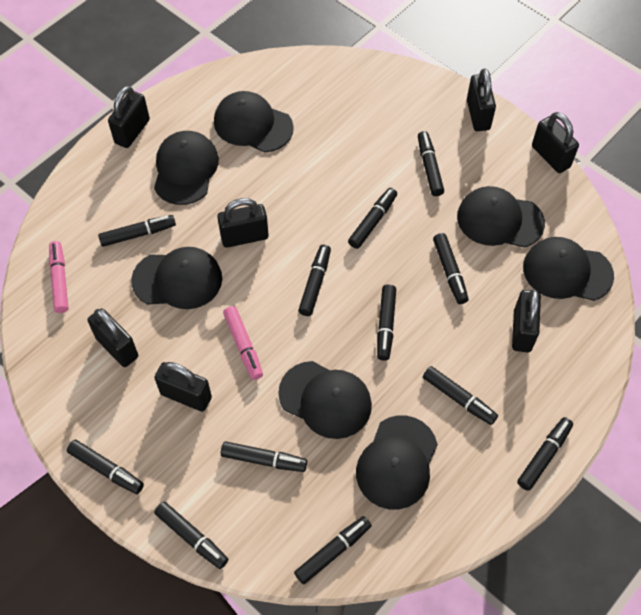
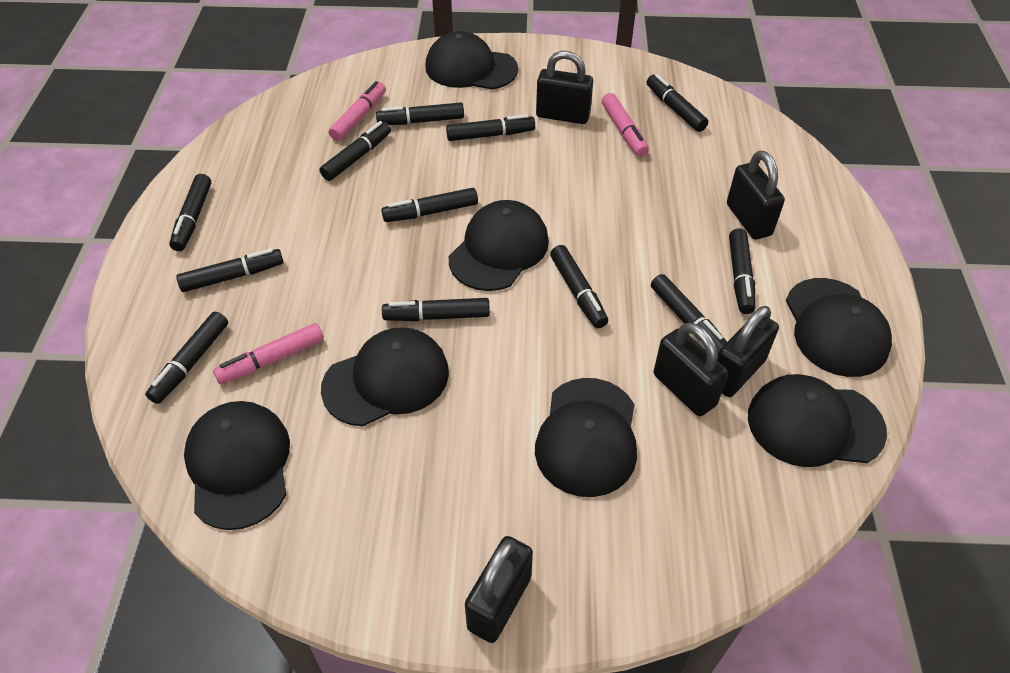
black padlock: 7 -> 5
pink marker: 2 -> 3

